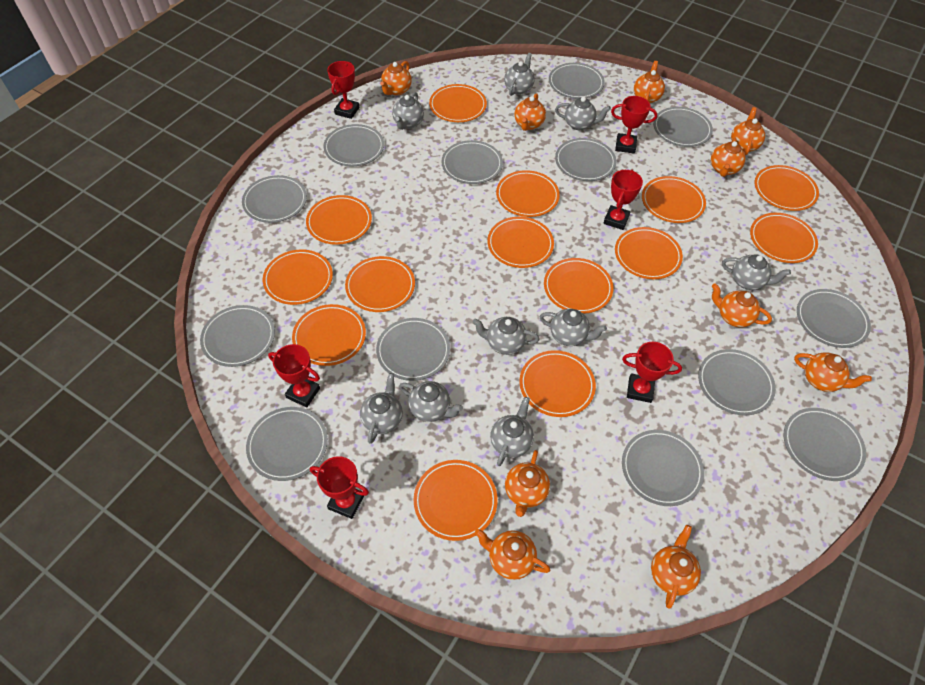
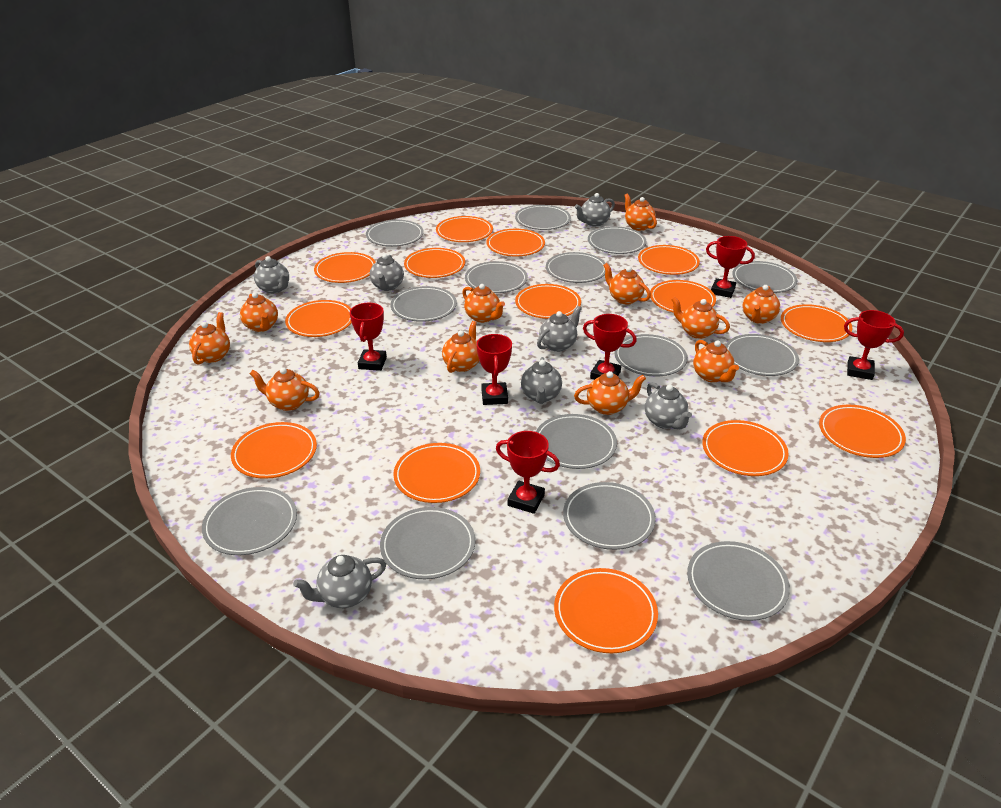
grey plate: 13 -> 14
grey teapot: 9 -> 7
orange teapot: 10 -> 11

